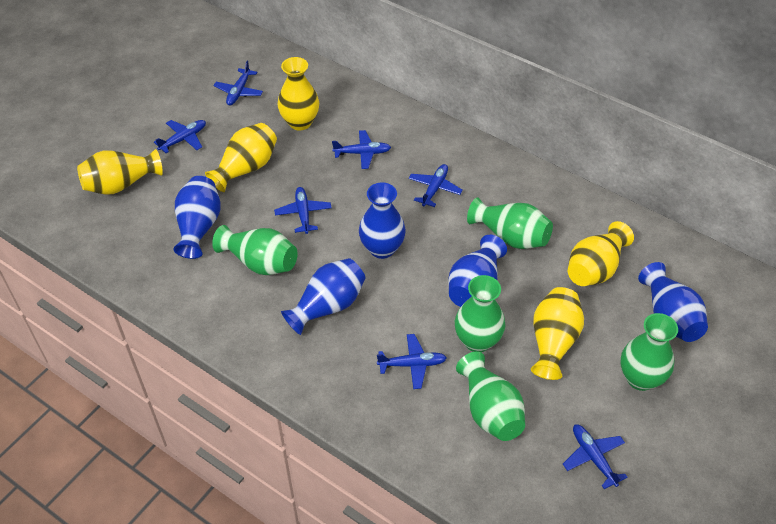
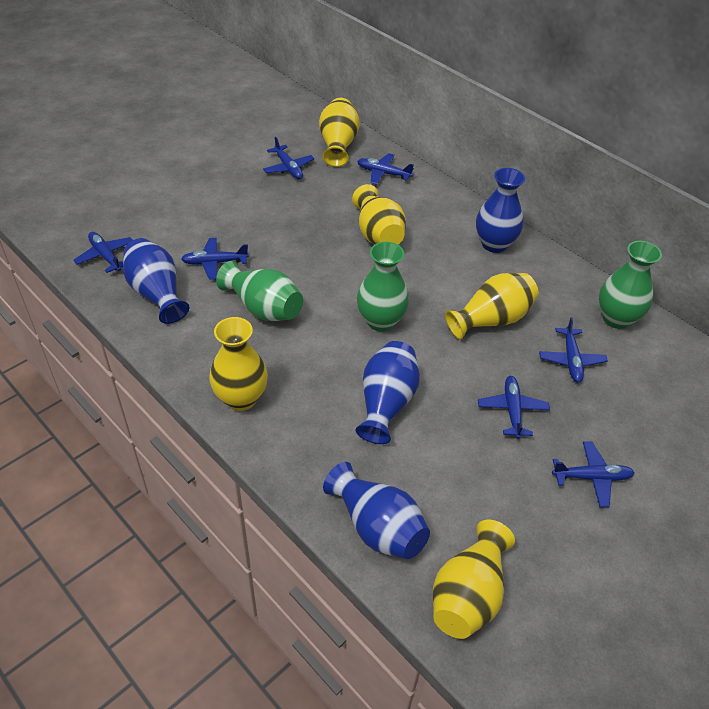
blue vase: 5 -> 4
green vase: 5 -> 3

